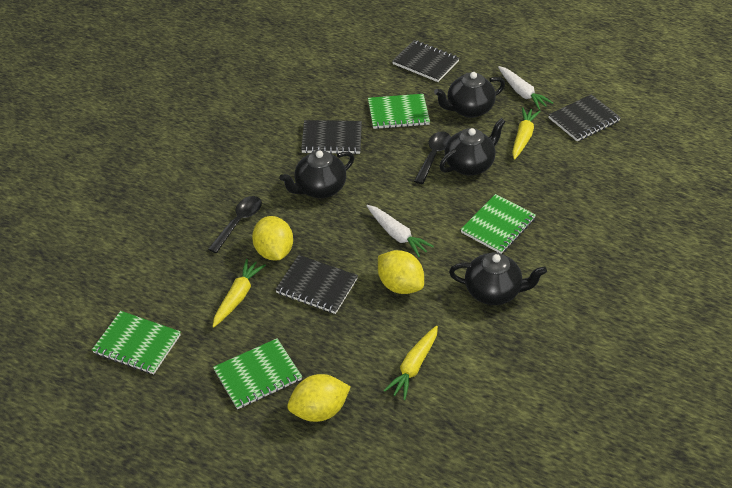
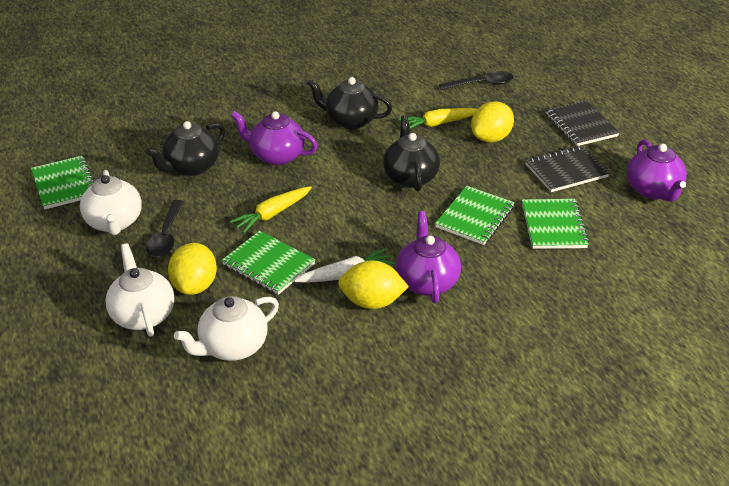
black notebook: 4 -> 2
black teapot: 4 -> 3
purple teapot: 0 -> 3
white carrot: 2 -> 1
white teapot: 0 -> 3
yellow carrot: 3 -> 2

